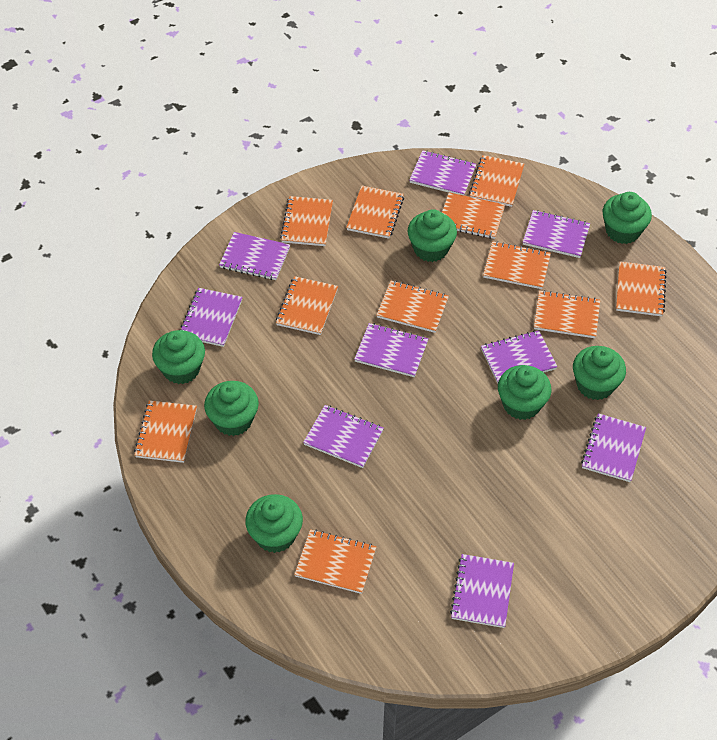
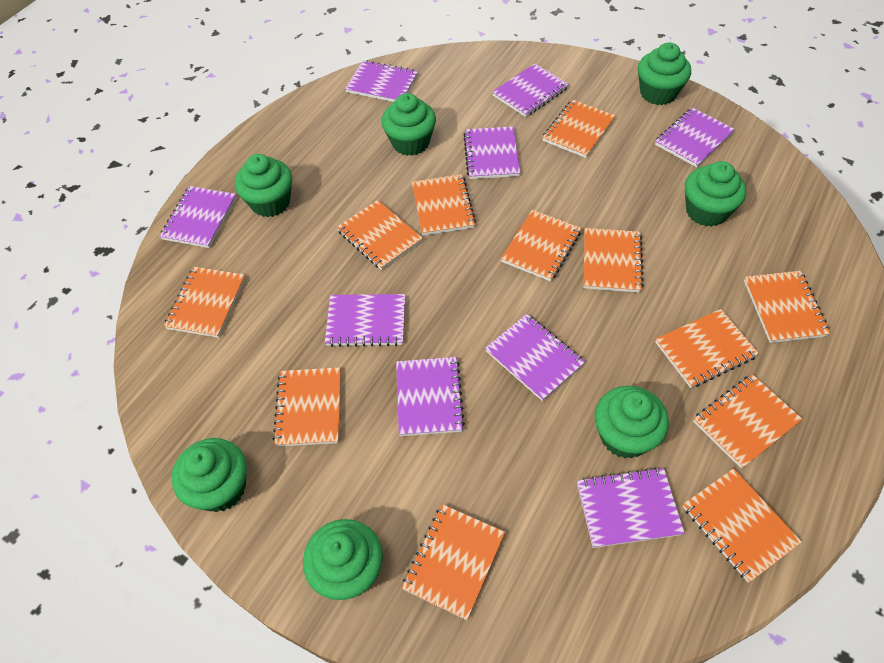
orange notebook: 11 -> 12

